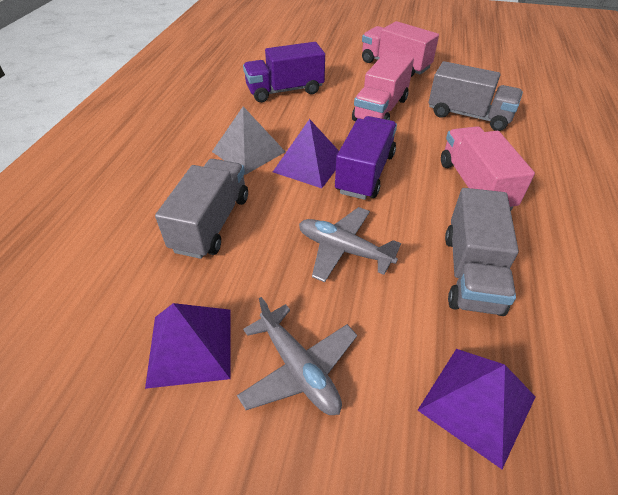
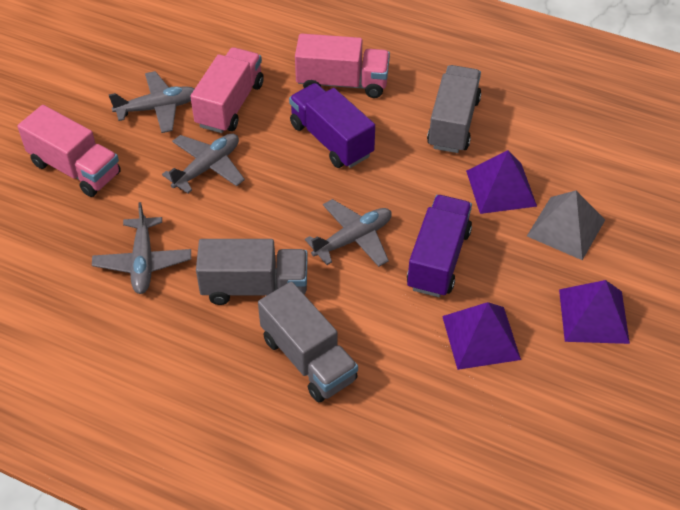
grey plane: 2 -> 4

